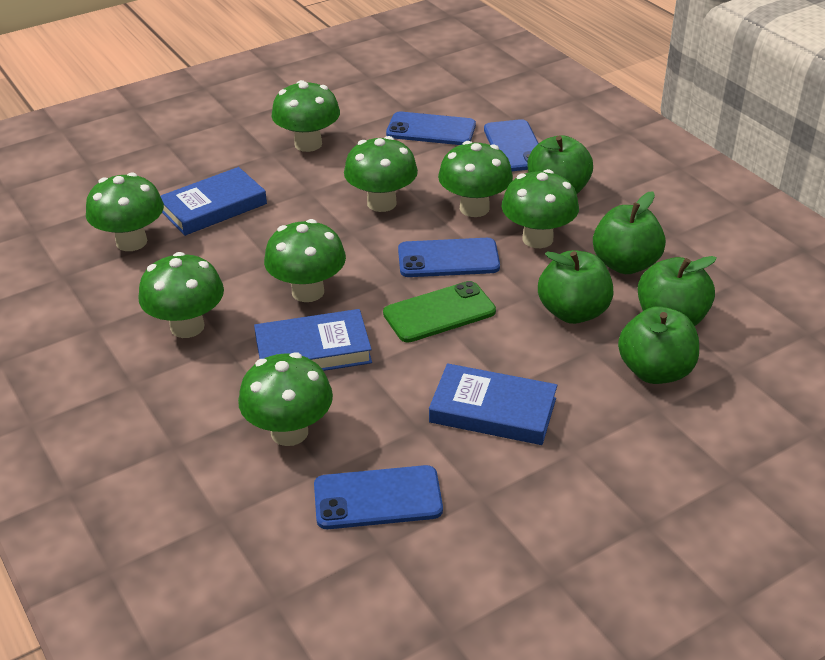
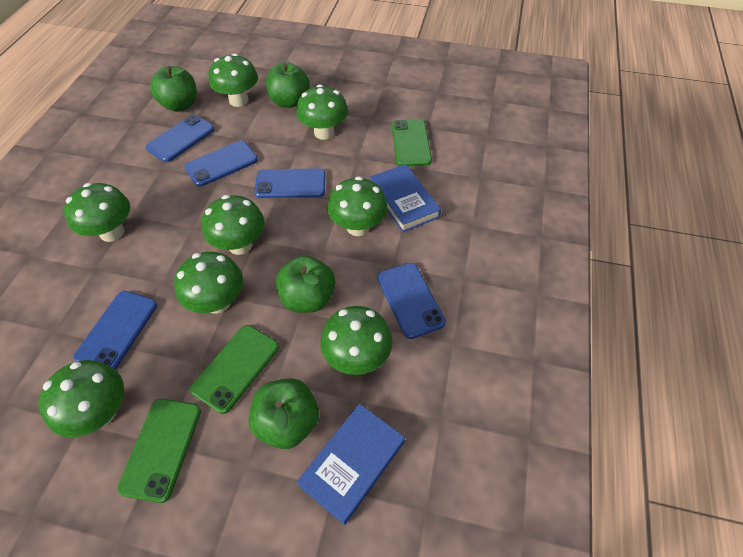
blue book: 3 -> 2
blue phone: 4 -> 5
green apple: 5 -> 4
green phone: 1 -> 3

